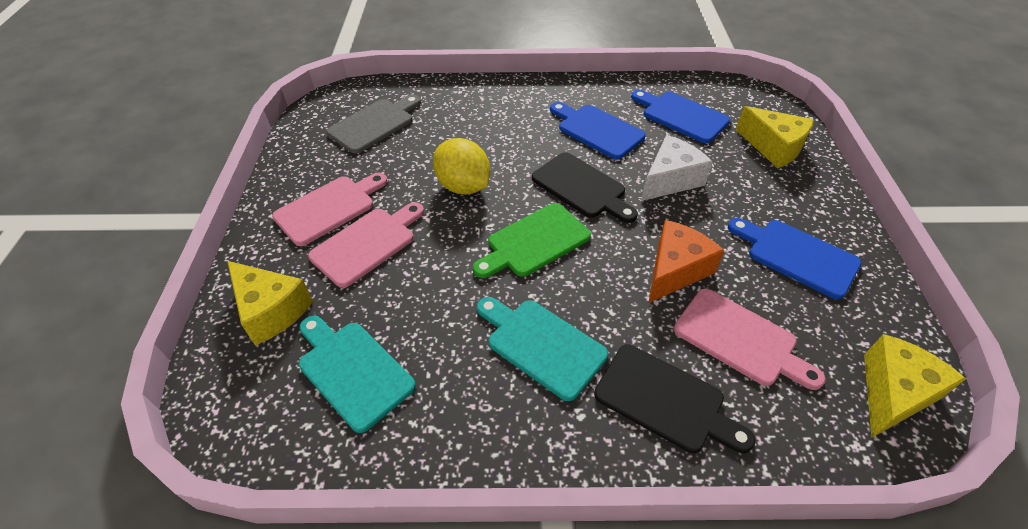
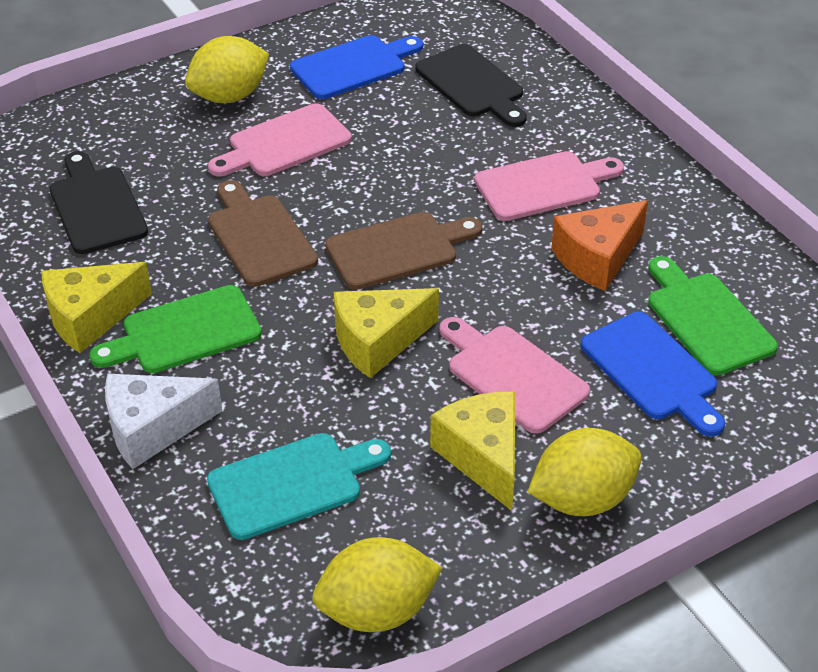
blue cutting board: 3 -> 2
brown cutting board: 0 -> 2
green cutting board: 1 -> 2
grey cutting board: 1 -> 0
turquoise cutting board: 2 -> 1
yellow lemon: 1 -> 3

